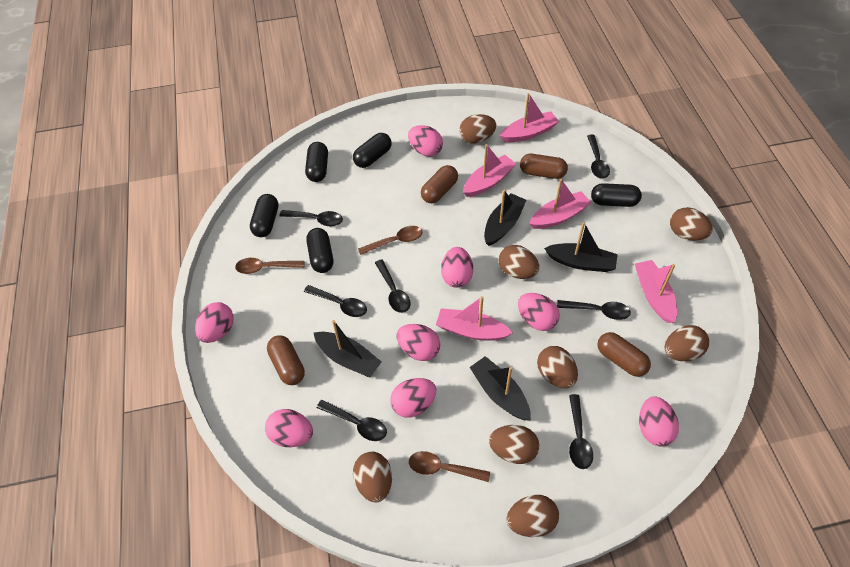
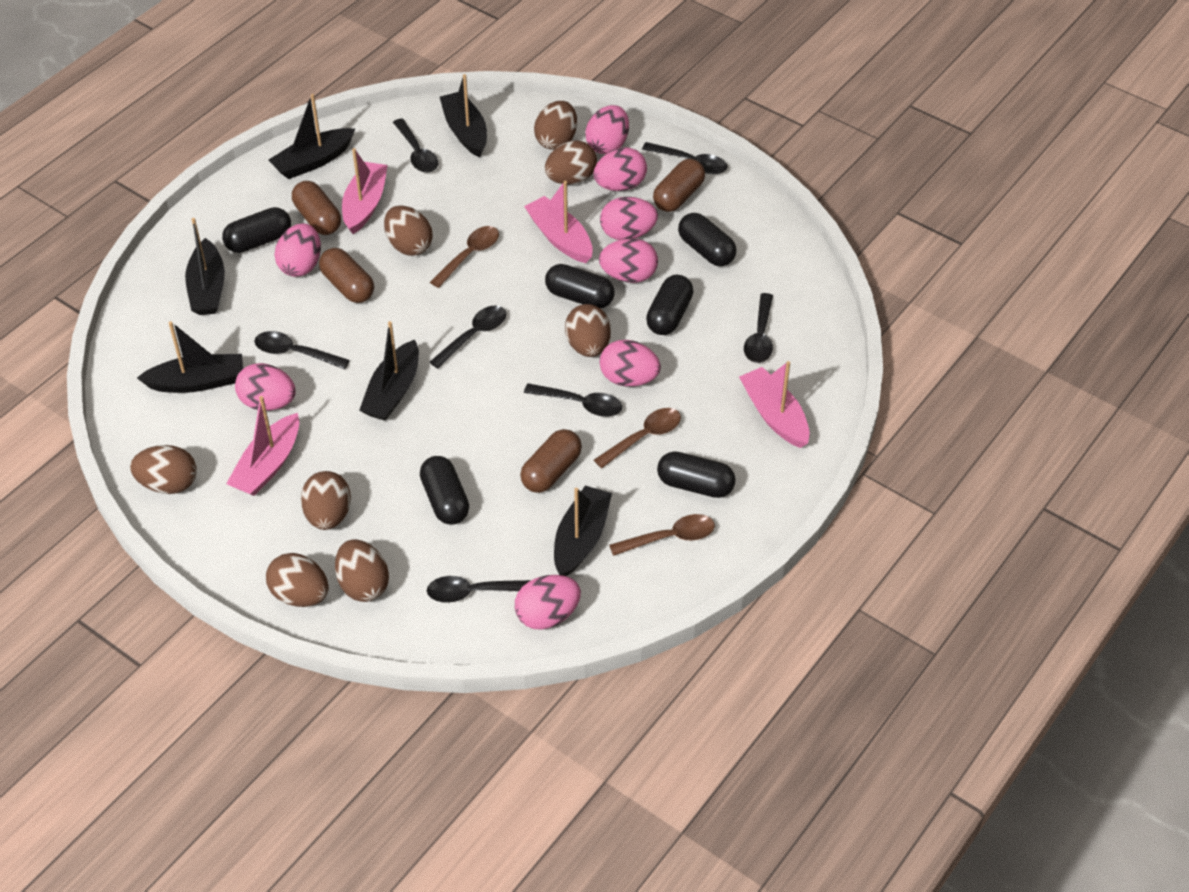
black boat: 4 -> 6
black capsule: 5 -> 6
pink boat: 5 -> 4

